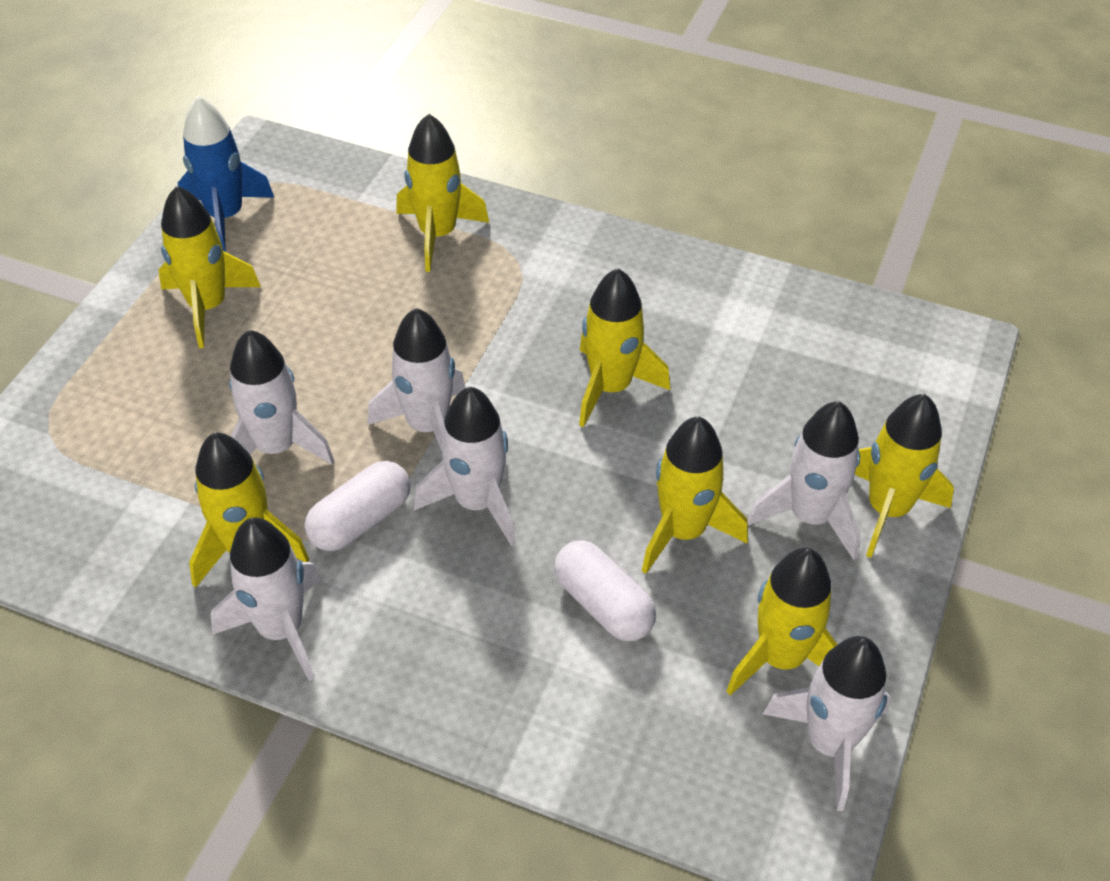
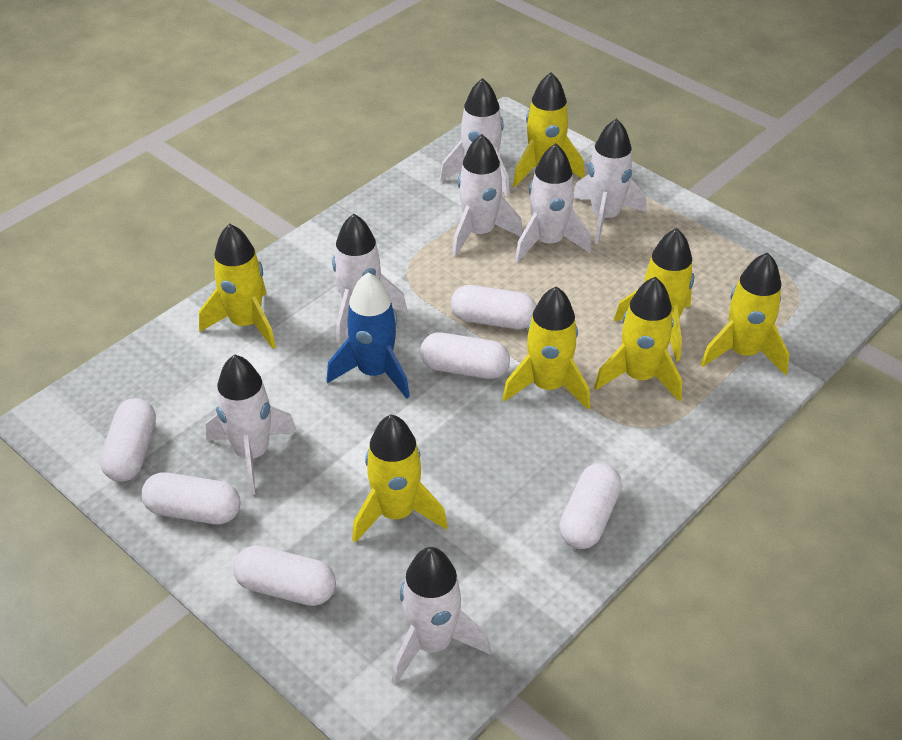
white capsule: 2 -> 6
white rocket: 6 -> 7

